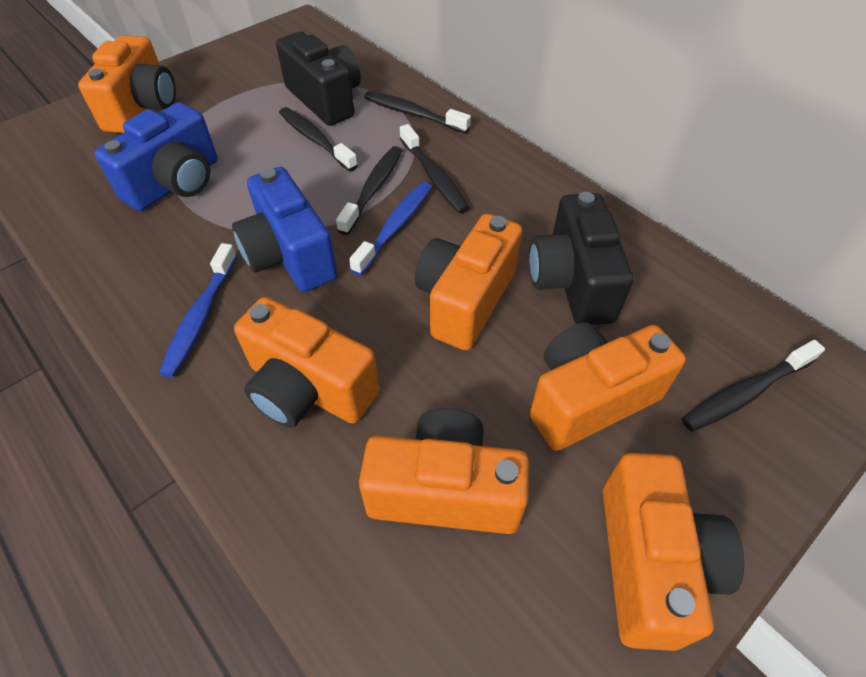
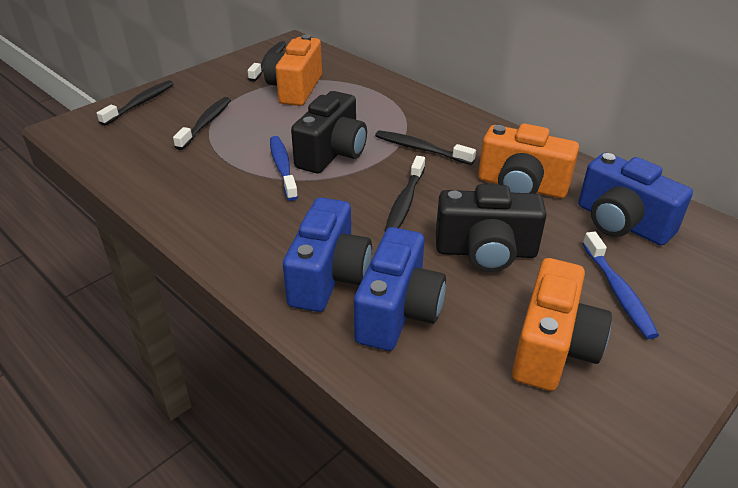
blue camera: 2 -> 3
orange camera: 6 -> 3

